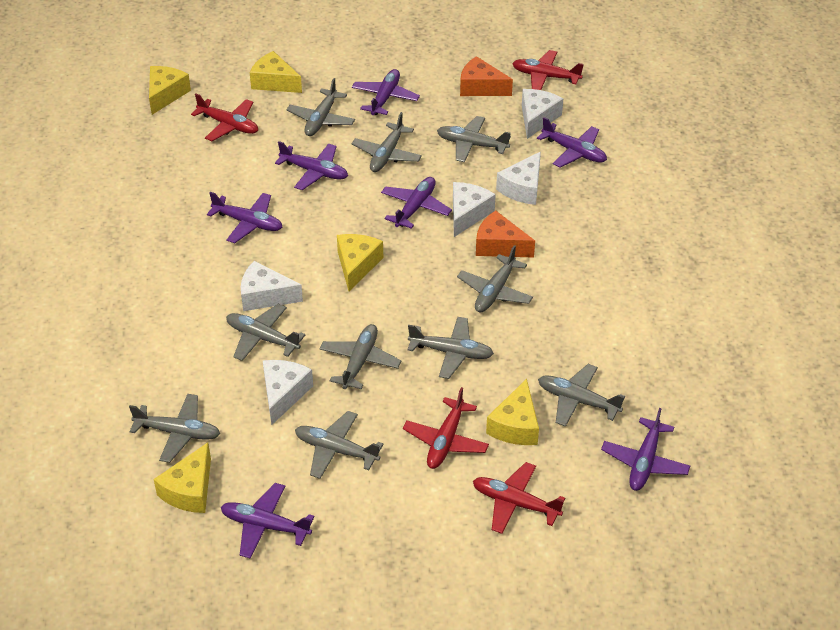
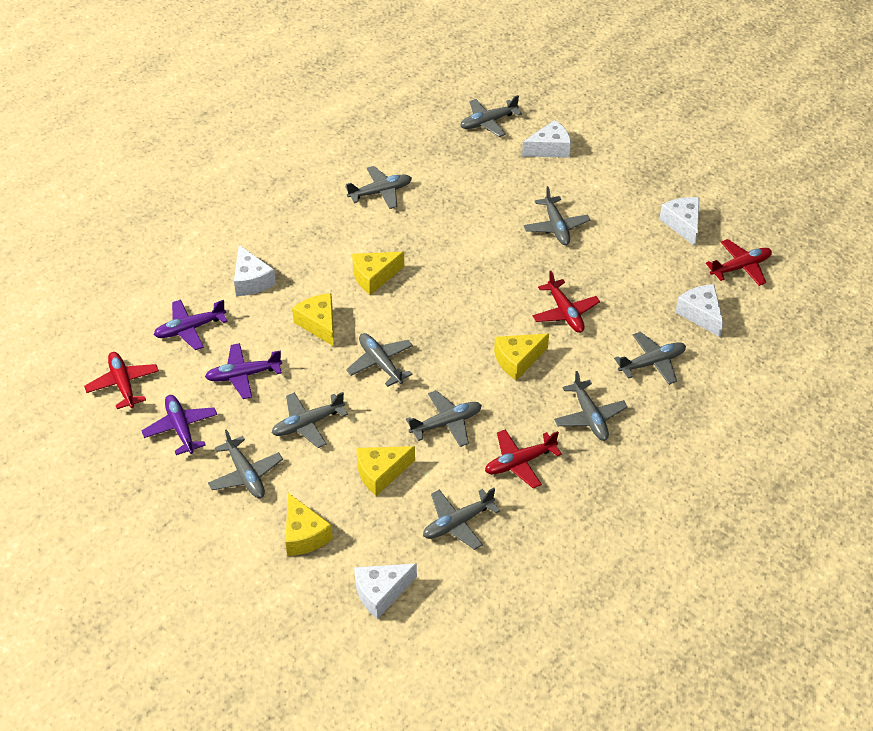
orange cheese: 2 -> 0
purple plane: 7 -> 3

